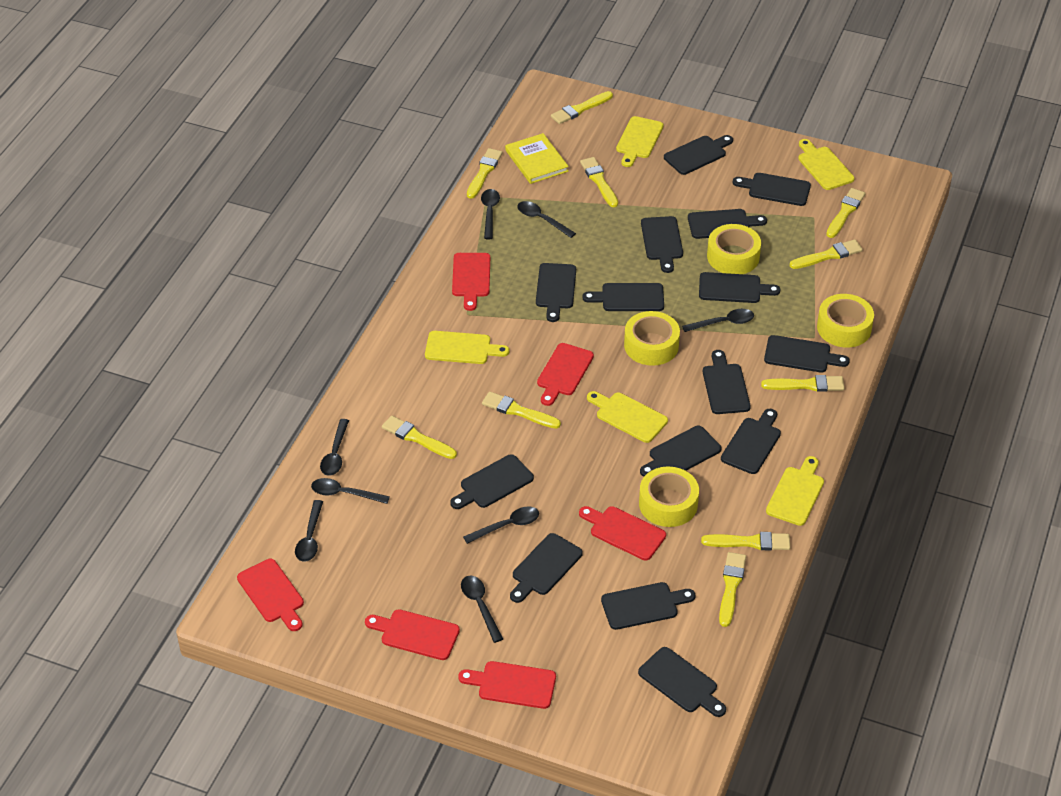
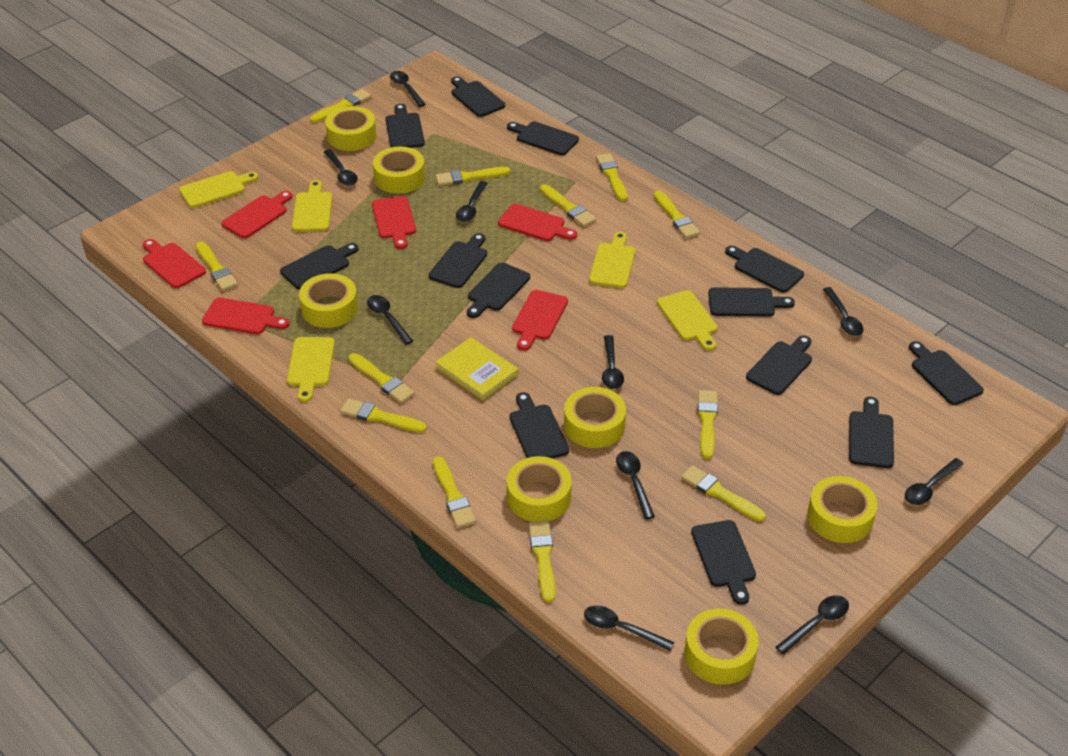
black cutting board: 15 -> 13
black spoon: 8 -> 10
yellow brush: 10 -> 12
yellow tape: 4 -> 7

